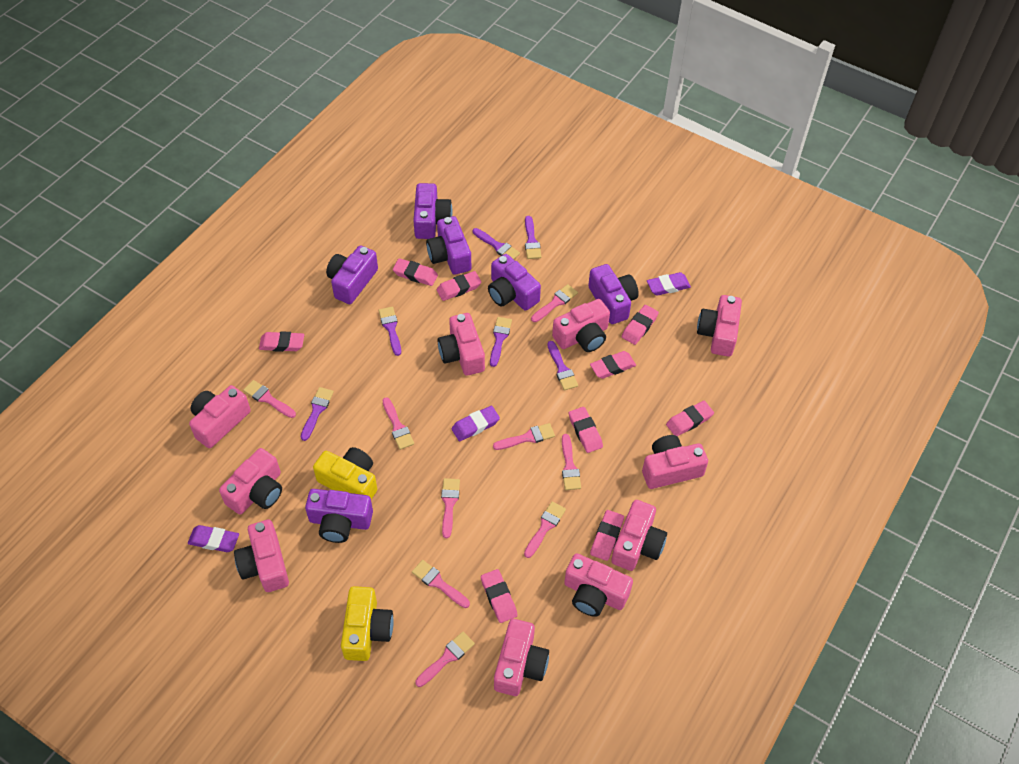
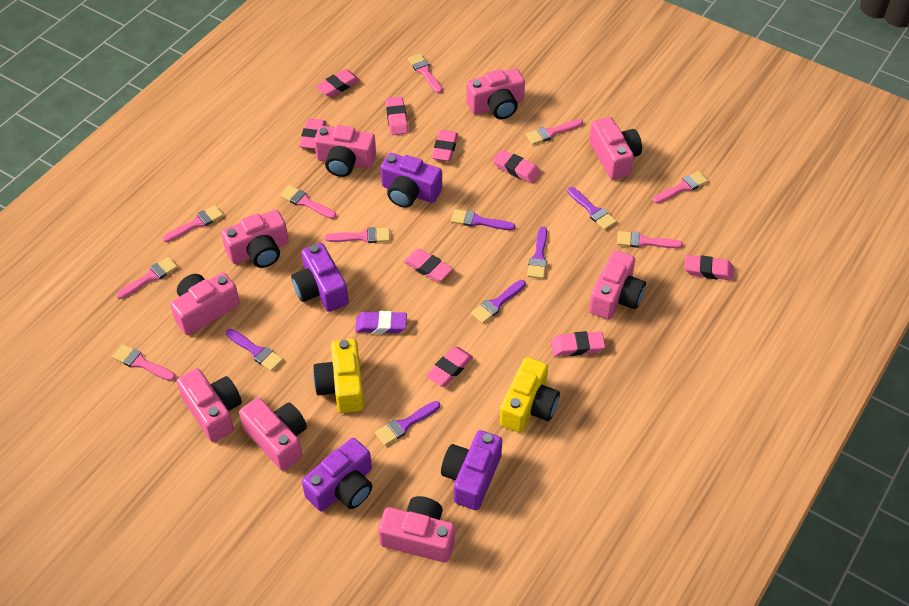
pink camera: 10 -> 9
purple camera: 6 -> 4
purple eraser: 3 -> 1

